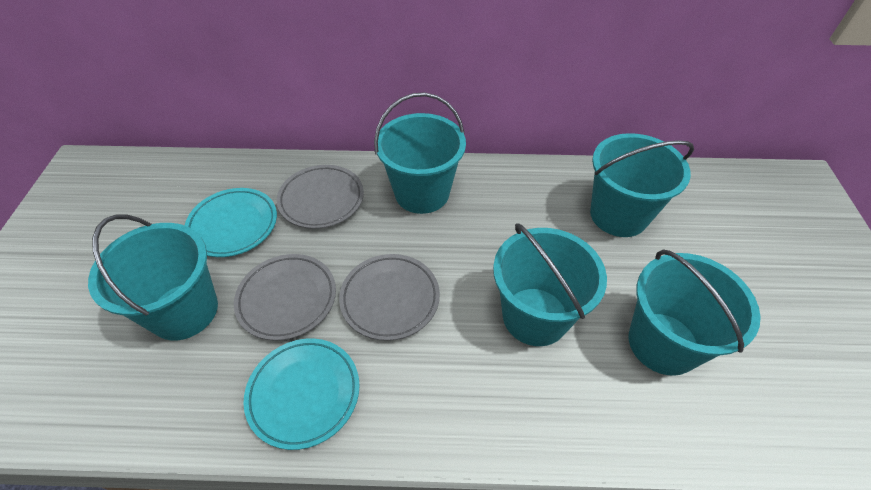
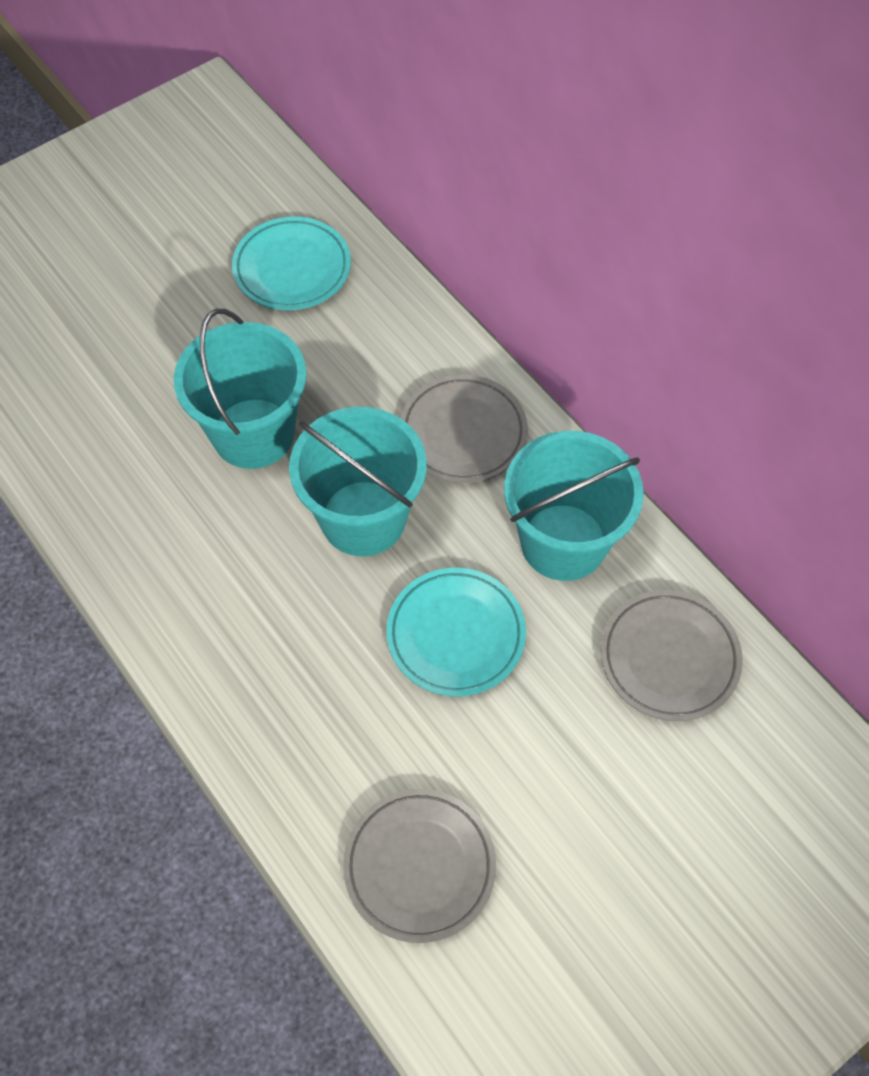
turquoise bucket: 5 -> 3

